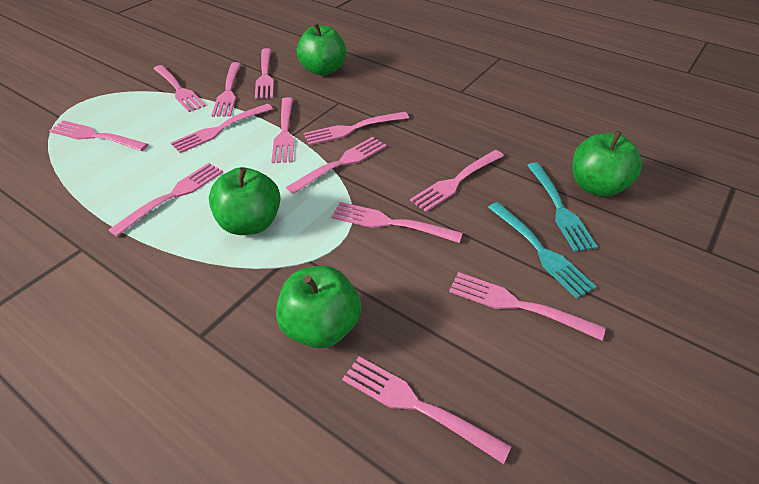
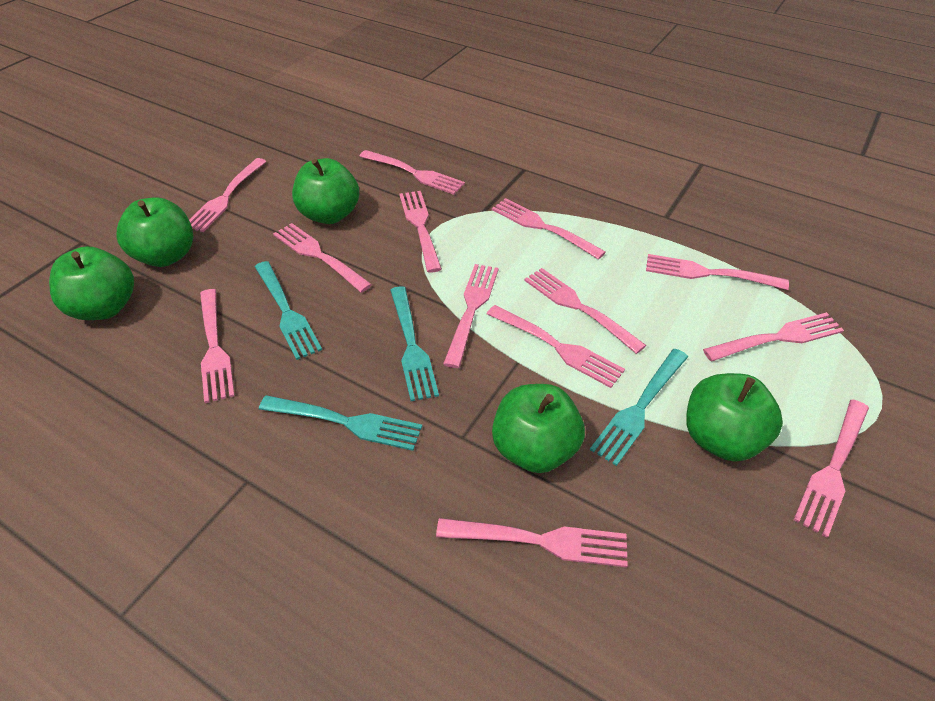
green apple: 4 -> 5
turquoise fork: 2 -> 4

